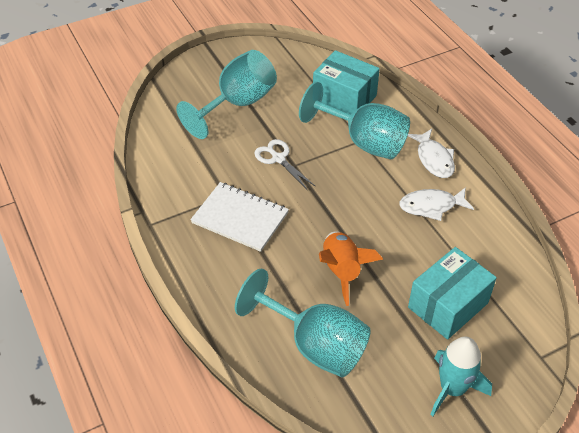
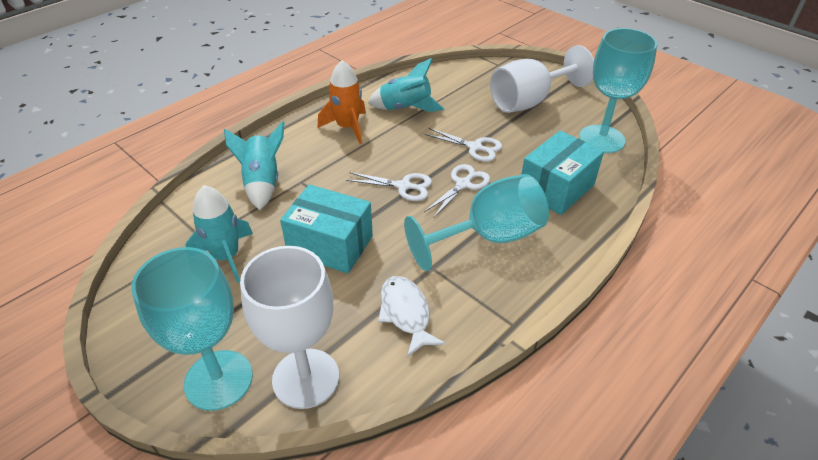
turquoise rocket: 1 -> 3
white fish: 2 -> 1
white goblet: 0 -> 2
white notebook: 1 -> 0
white scissors: 1 -> 3

